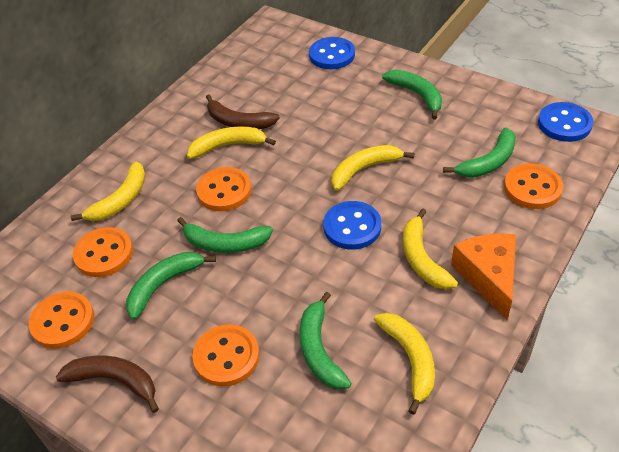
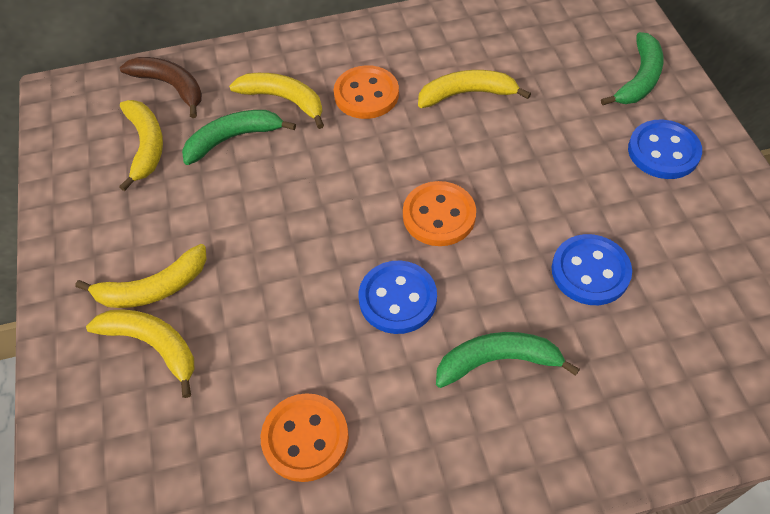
brown banana: 2 -> 1
green banana: 5 -> 3
orange button: 5 -> 3
orange cheese: 1 -> 0

